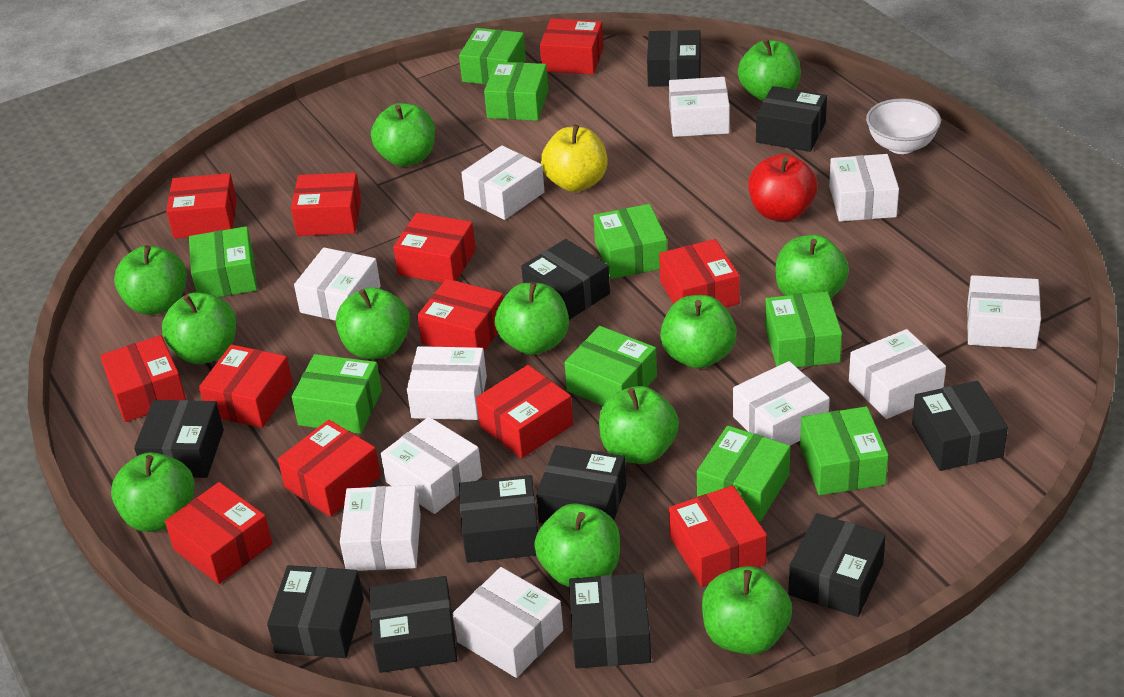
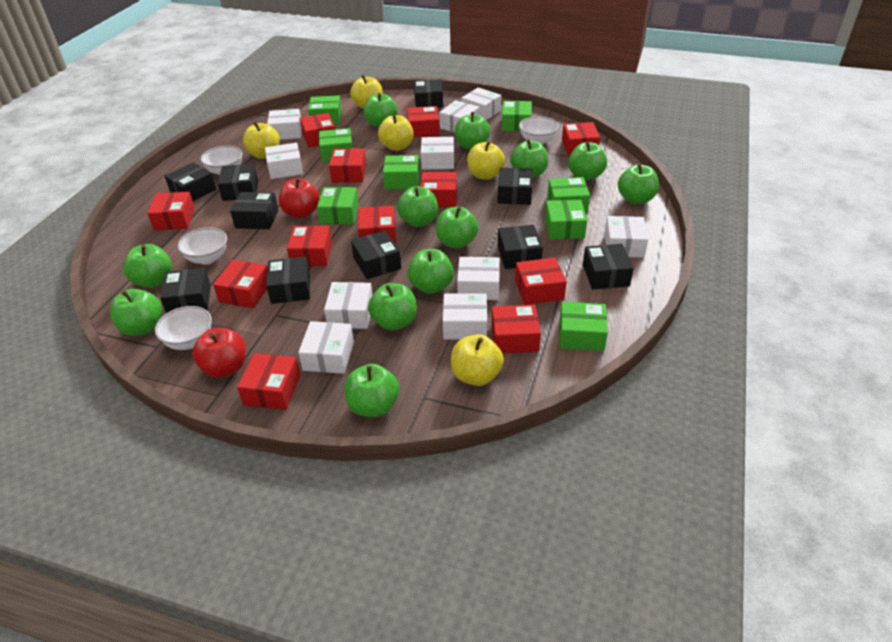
black box: 11 -> 10
green box: 9 -> 8
red apple: 1 -> 2
white bowl: 1 -> 4
white box: 11 -> 10
yellow apple: 1 -> 5

